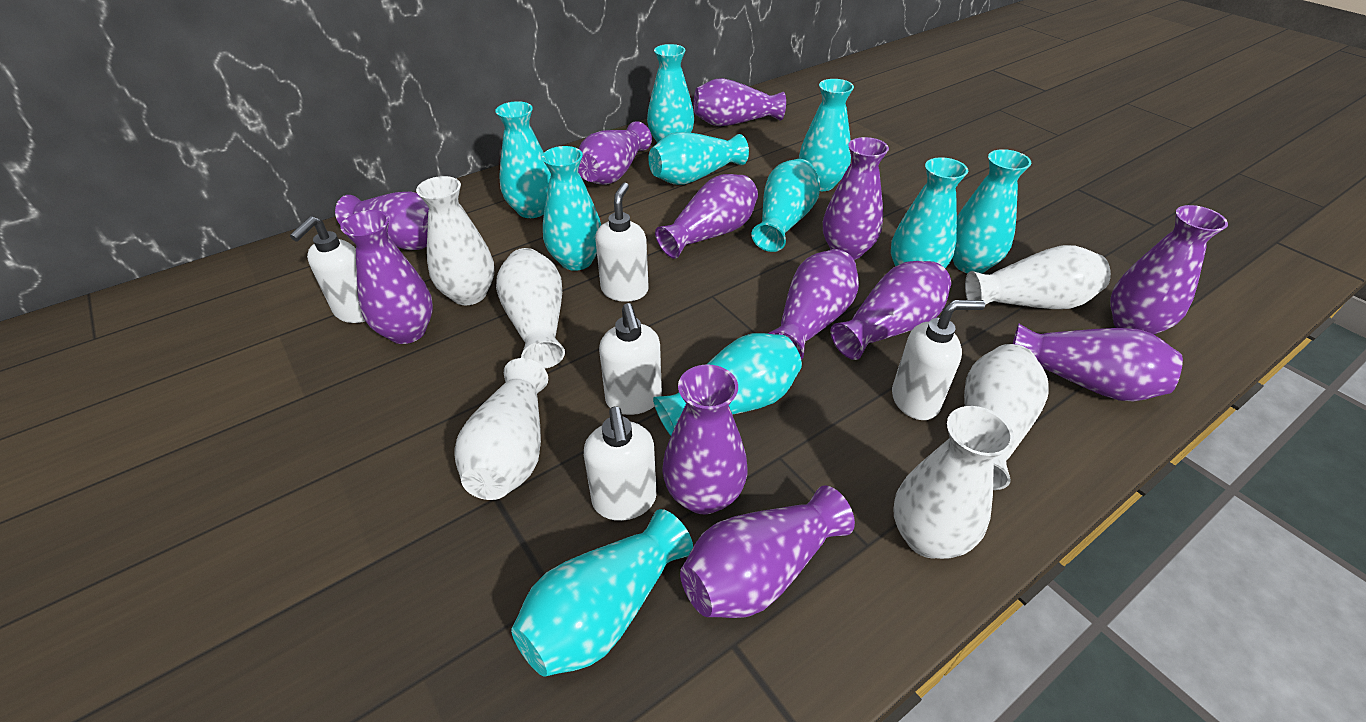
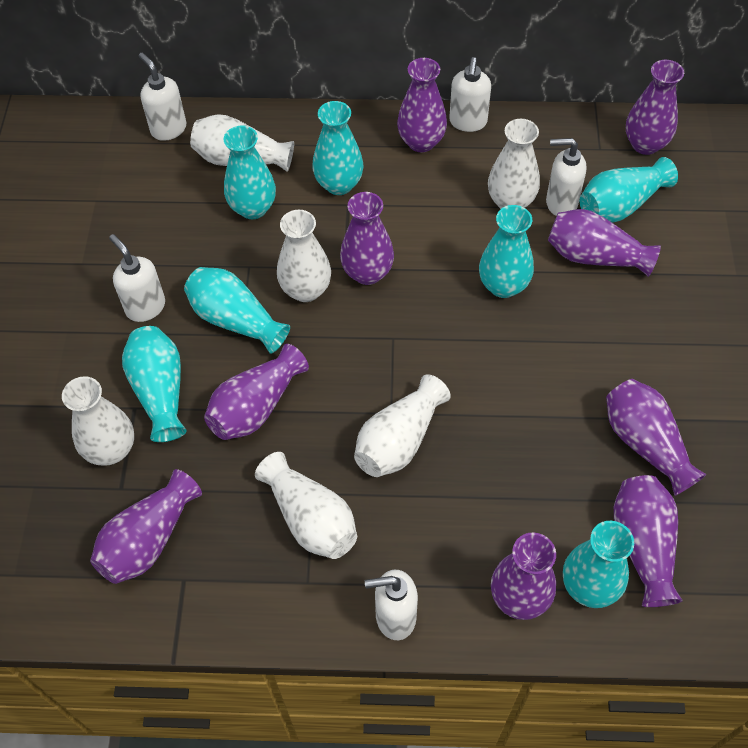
purple vase: 12 -> 9
turquoise vase: 10 -> 7

